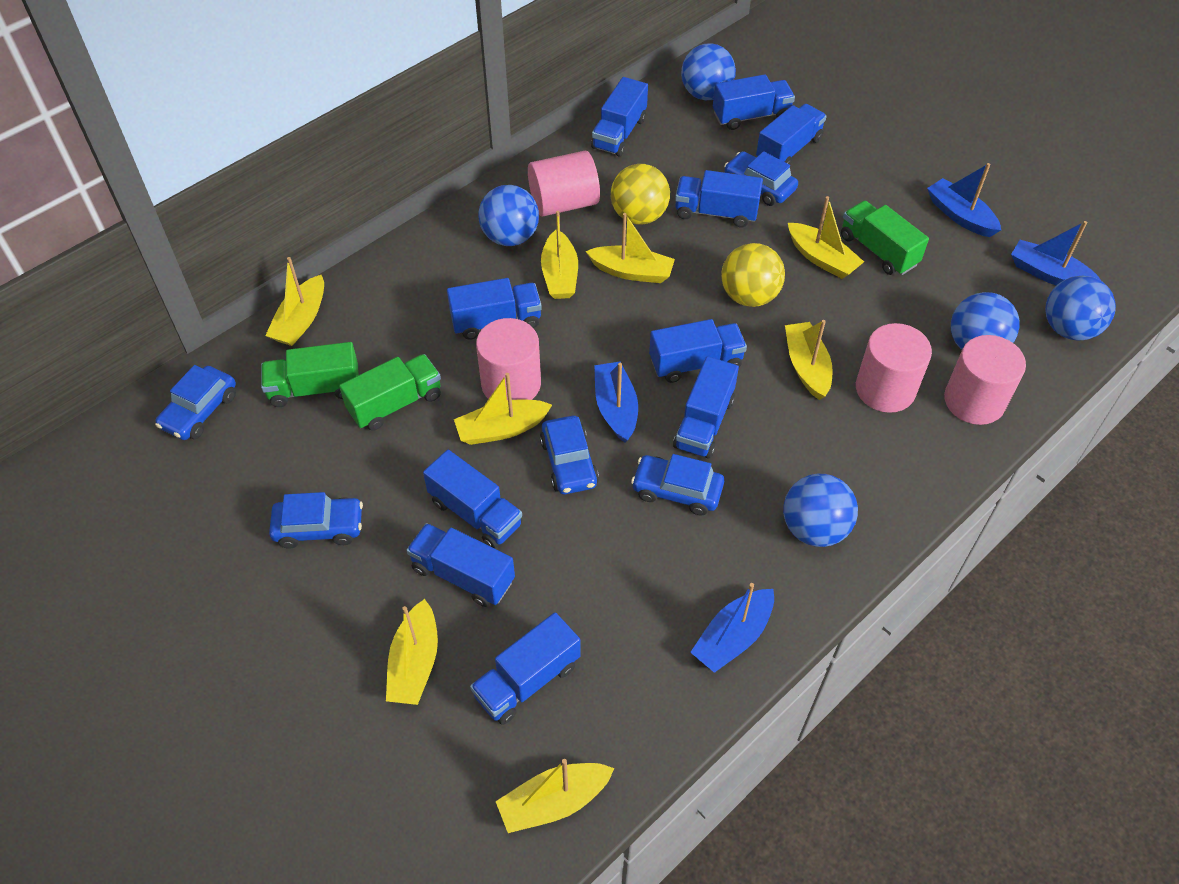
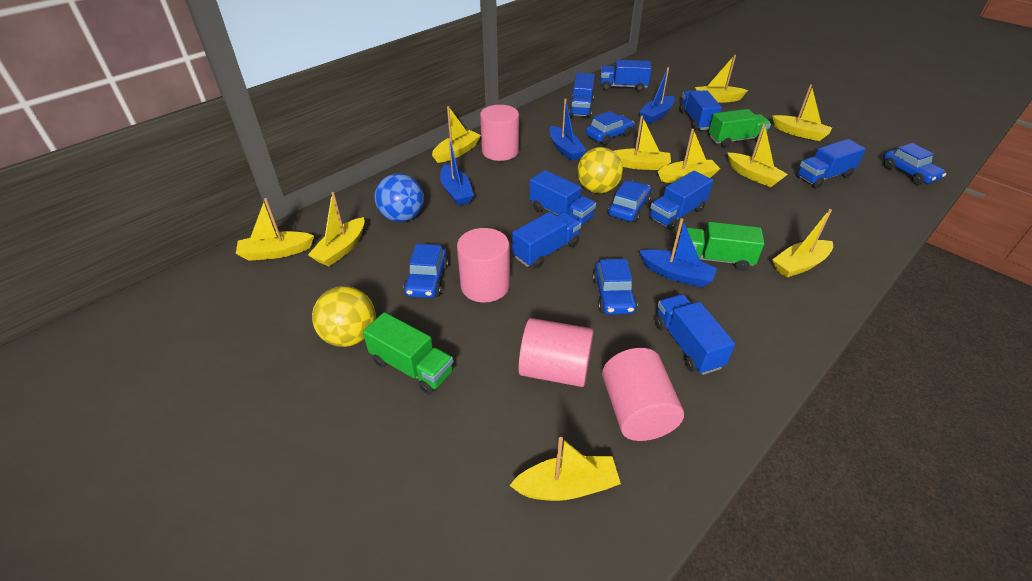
blue ball: 5 -> 1
blue truck: 10 -> 8
yellow boat: 8 -> 10

